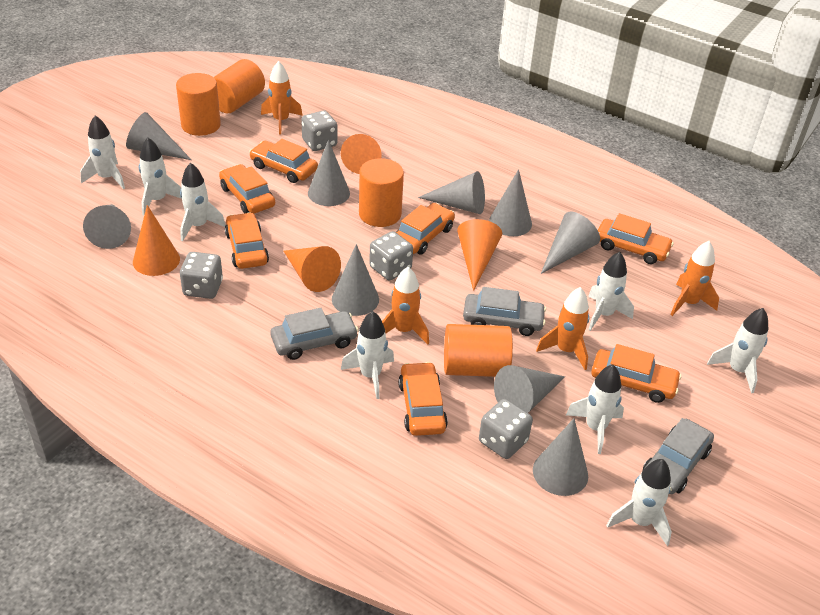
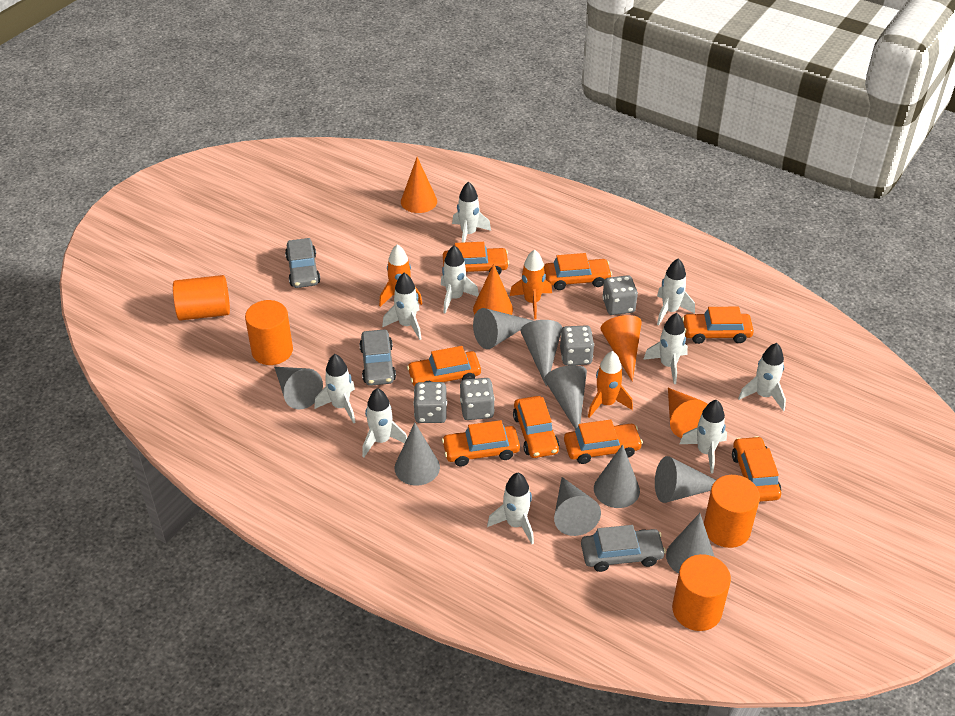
orange car: 7 -> 8
orange rocket: 4 -> 3
white rocket: 8 -> 10

